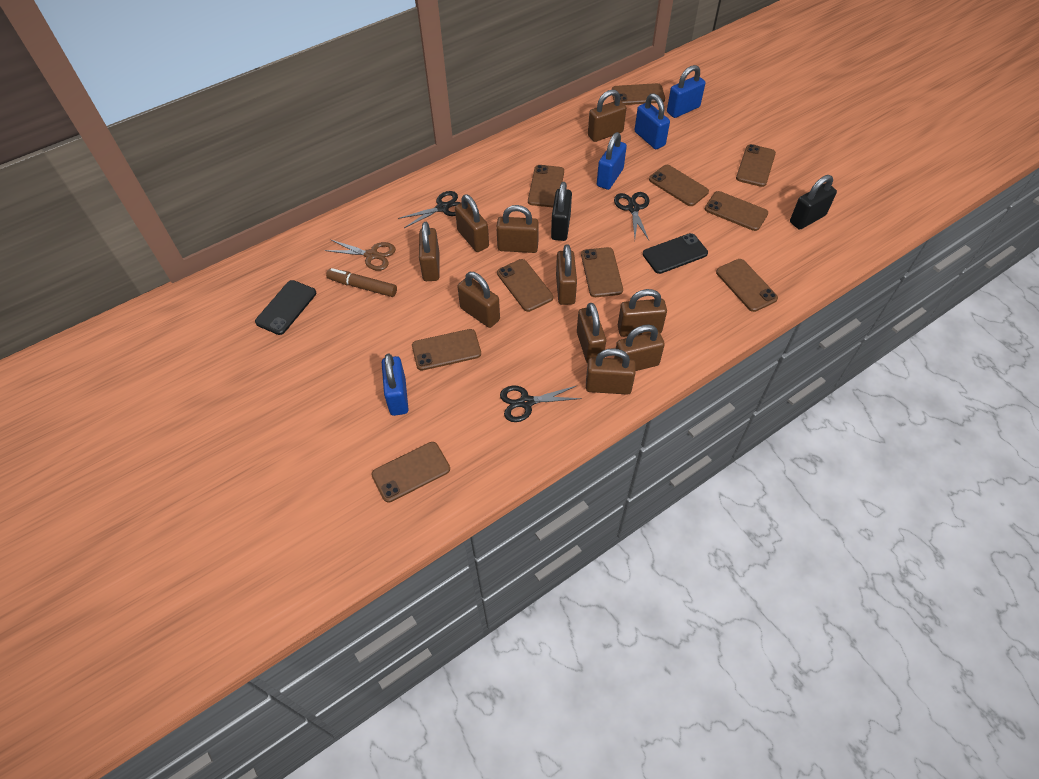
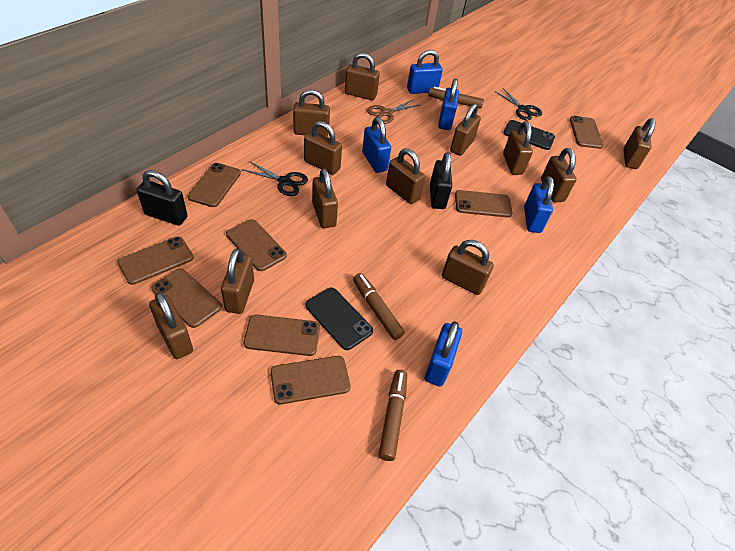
black scissors: 3 -> 2
blue padlock: 4 -> 5
brown marker: 1 -> 3
brown padlock: 10 -> 12
brown phone: 10 -> 8

